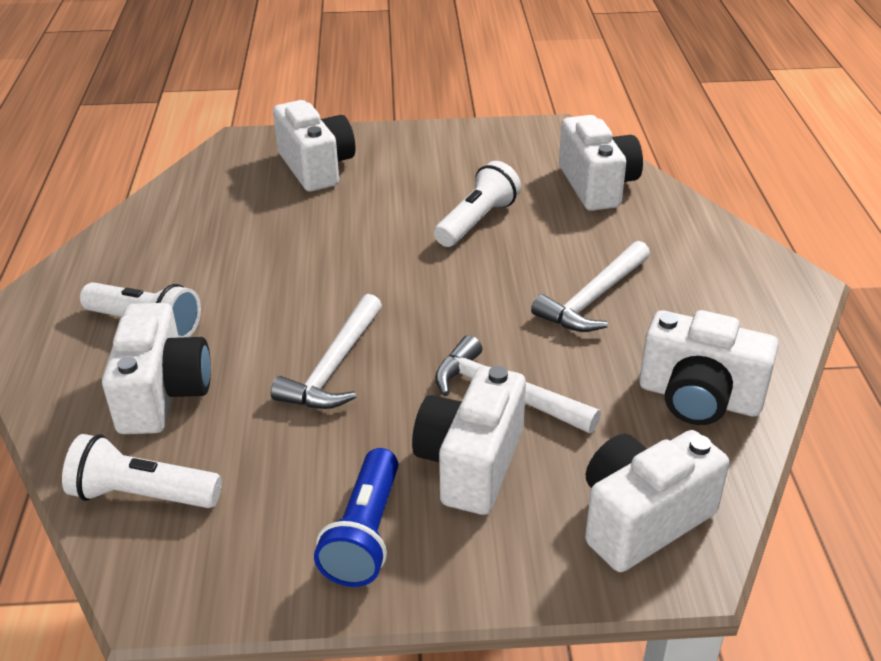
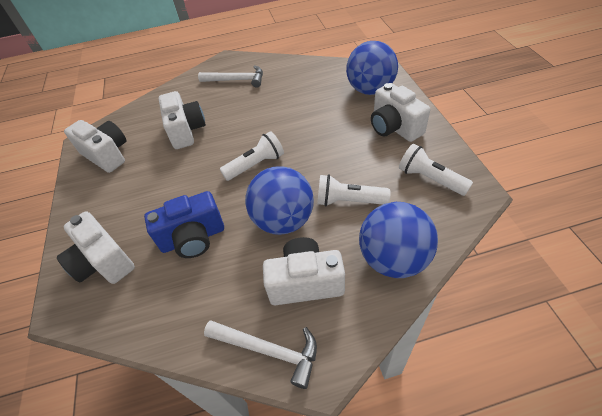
blue ball: 0 -> 3
blue camera: 0 -> 1
blue flashlight: 1 -> 0
white camera: 6 -> 5
white hammer: 3 -> 2

